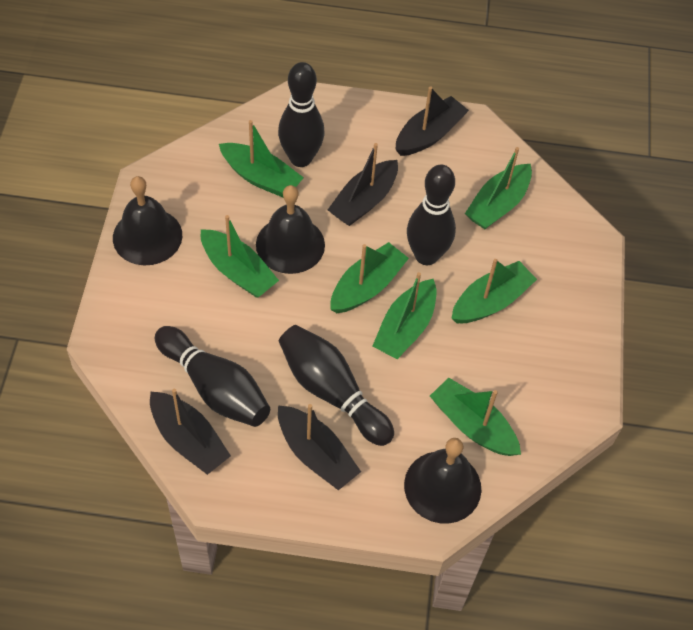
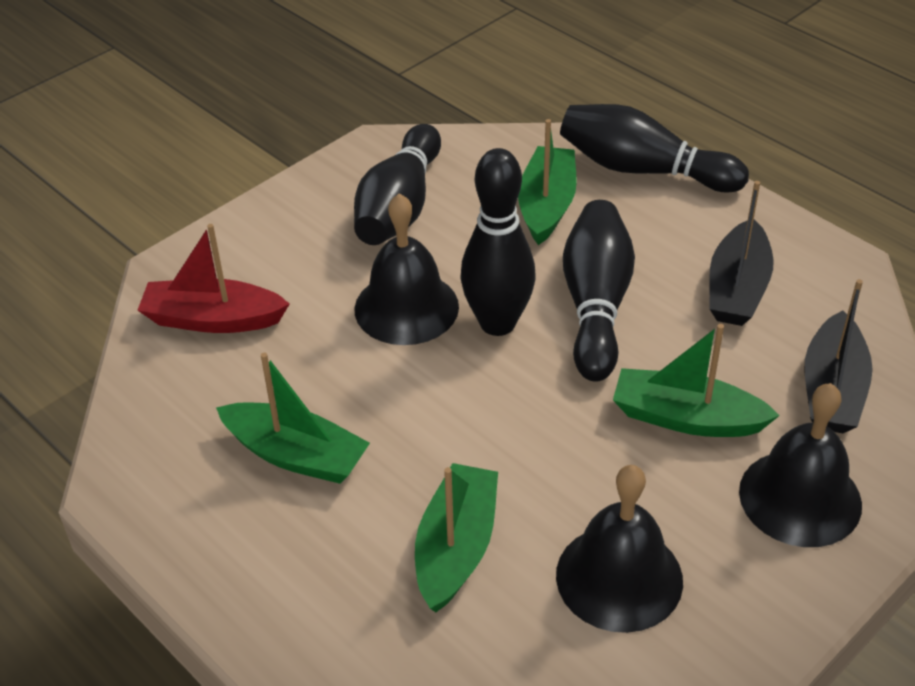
black boat: 4 -> 2
green boat: 7 -> 4
red boat: 0 -> 1

